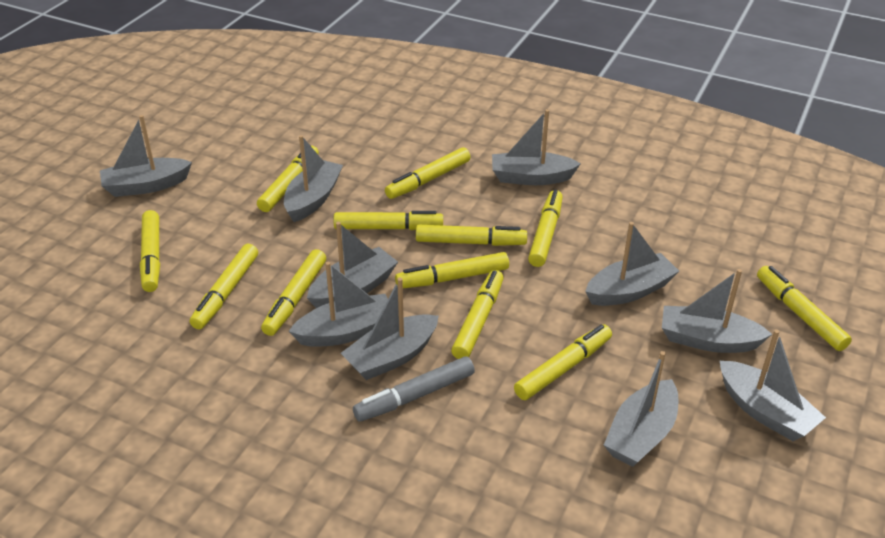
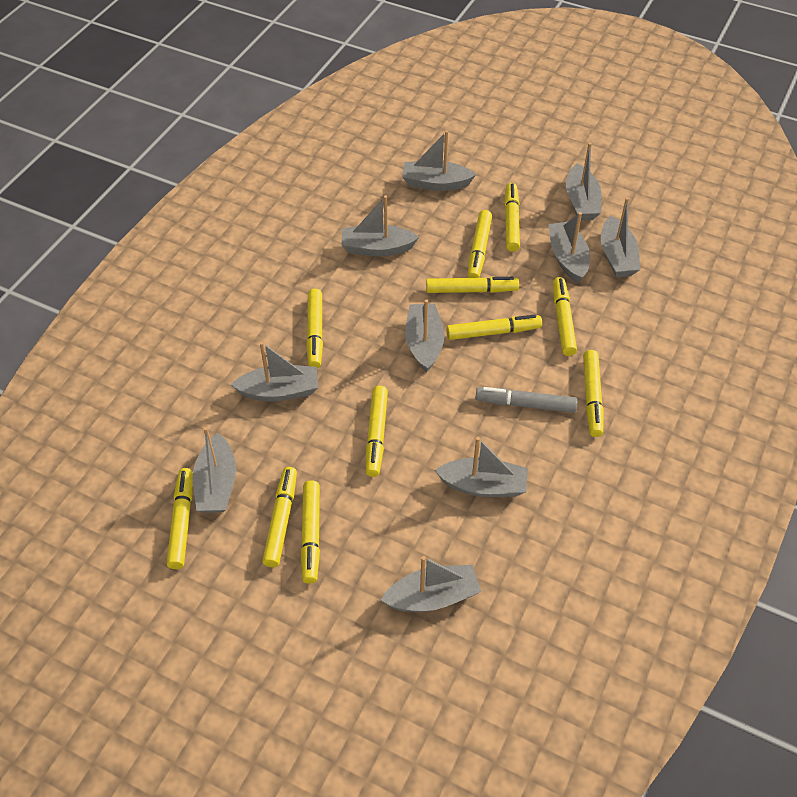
yellow marker: 12 -> 11

